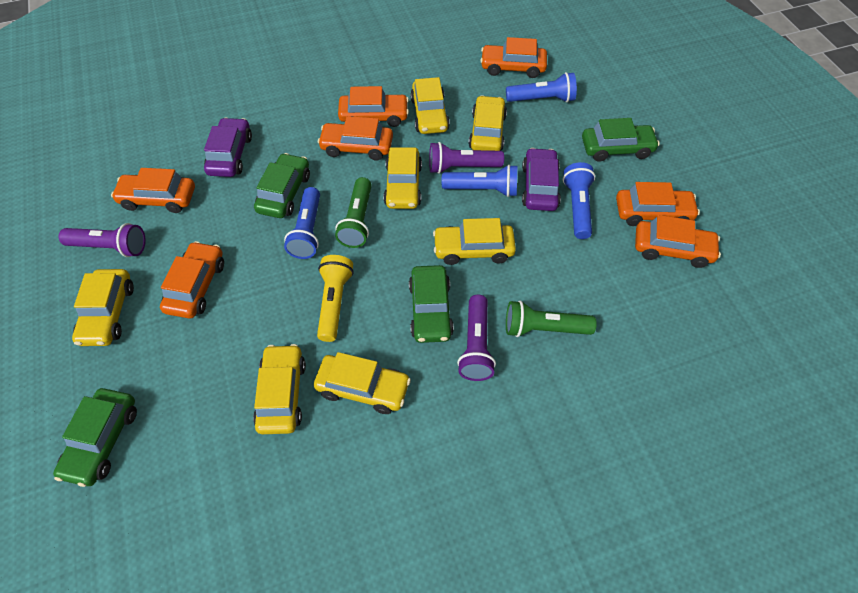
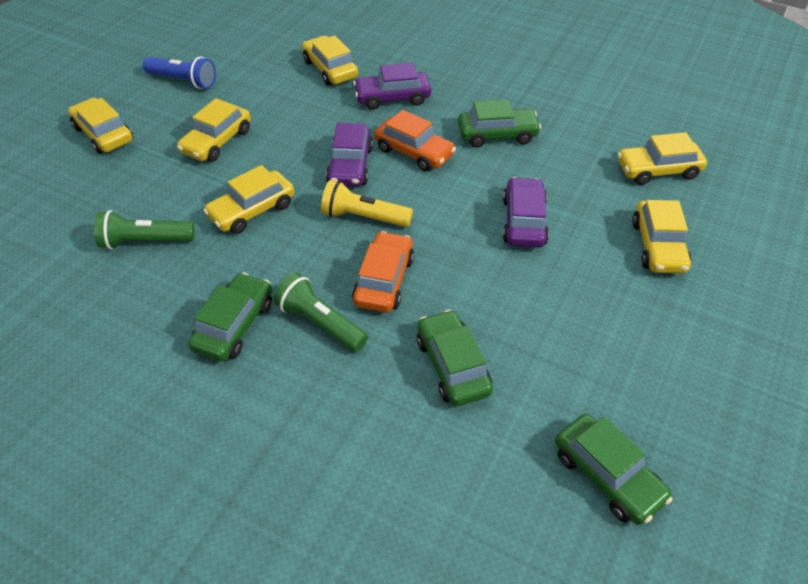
blue flashlight: 4 -> 1
orange car: 7 -> 2
purple car: 2 -> 3
purple flashlight: 3 -> 0
yellow car: 7 -> 6

